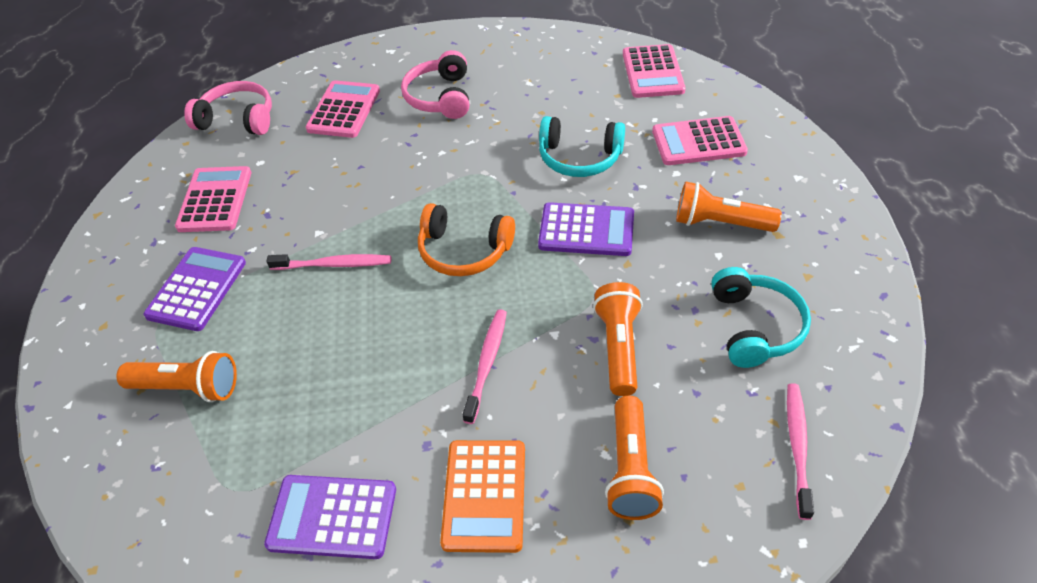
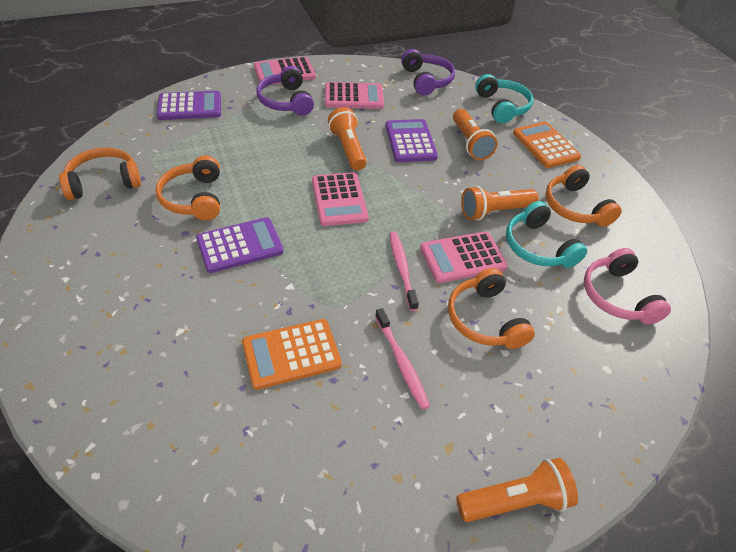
orange calculator: 1 -> 2
orange headphones: 1 -> 4
pink headphones: 2 -> 1
pink toothbrush: 3 -> 2
purple headphones: 0 -> 2

